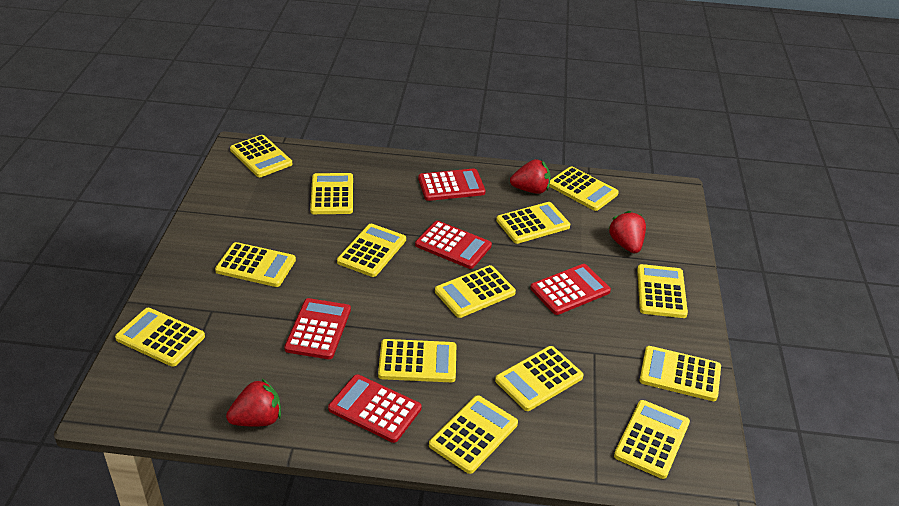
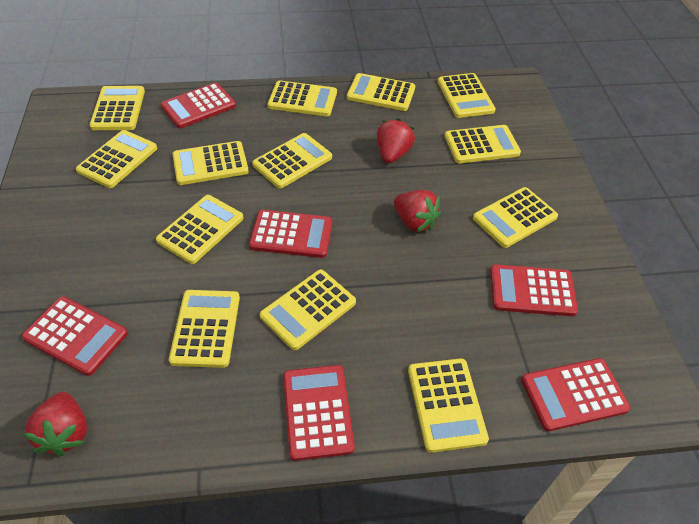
red calculator: 5 -> 6
yellow calculator: 14 -> 13

